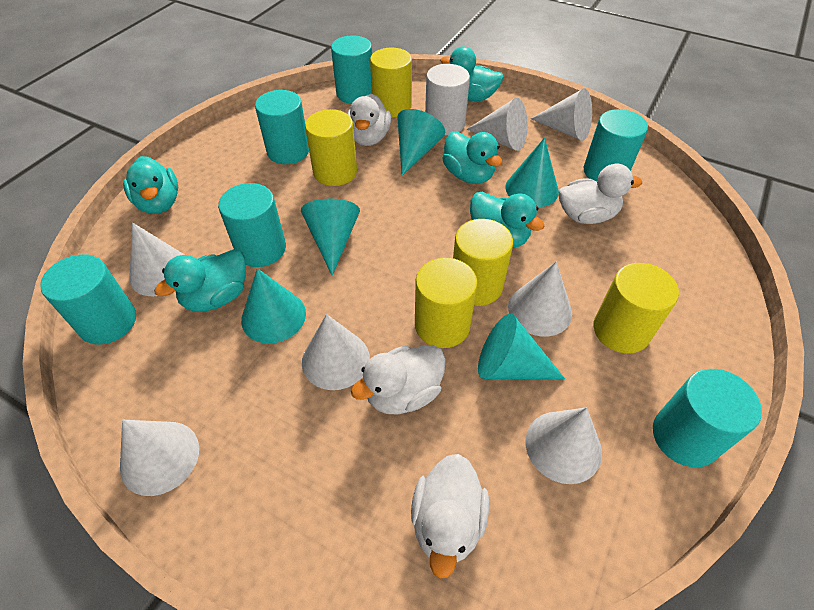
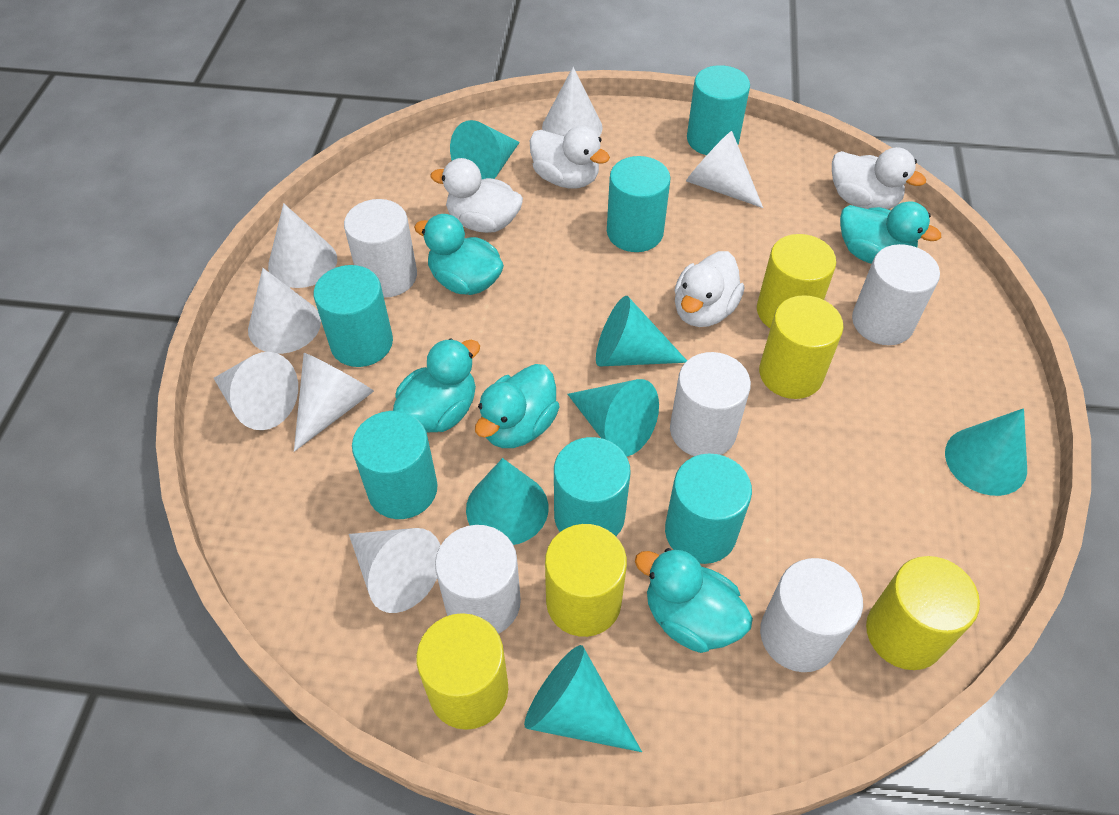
turquoise cone: 5 -> 6
white cylinder: 1 -> 5

